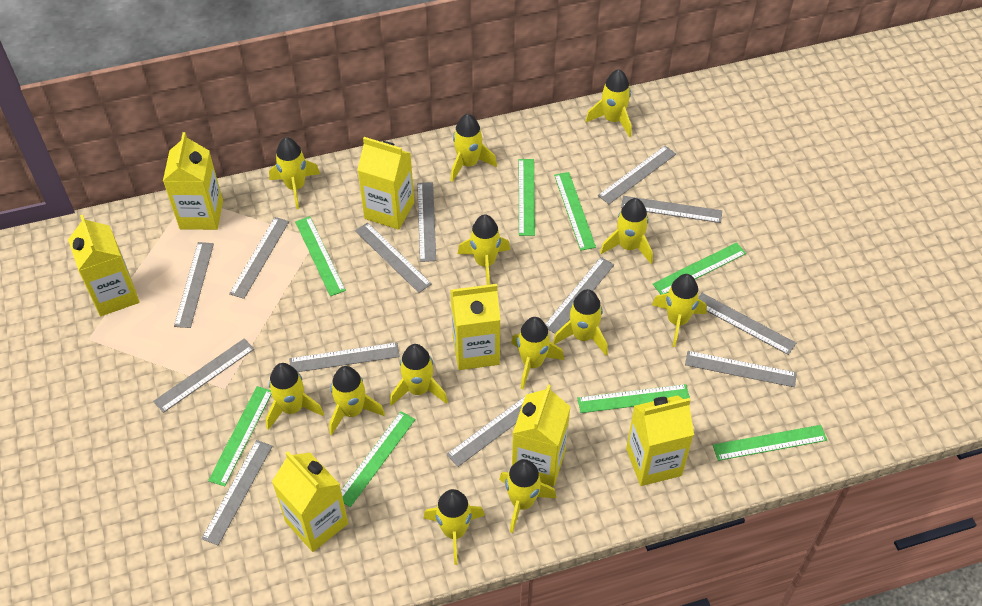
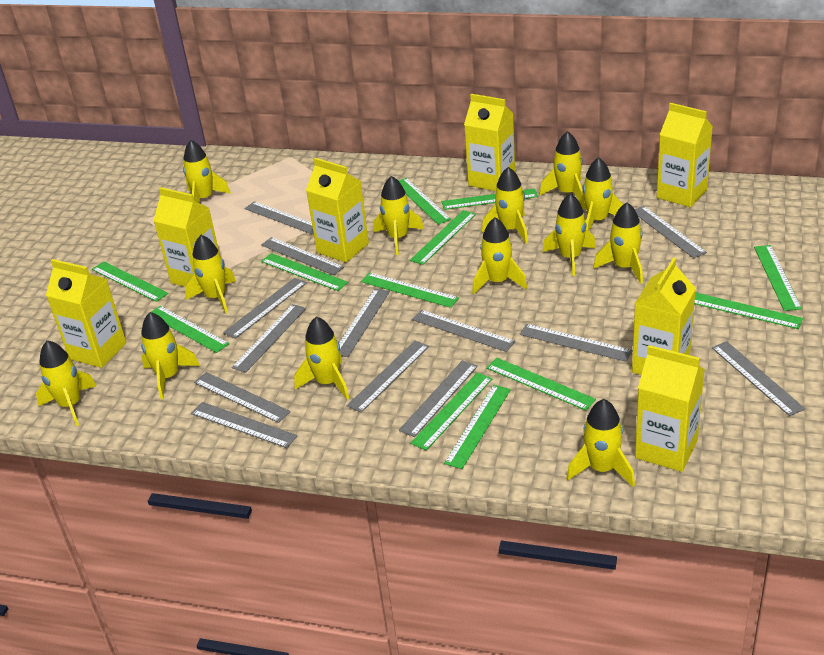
green ruler: 8 -> 12

